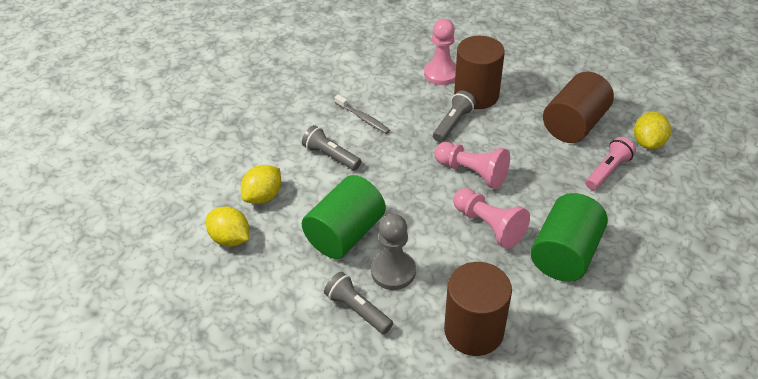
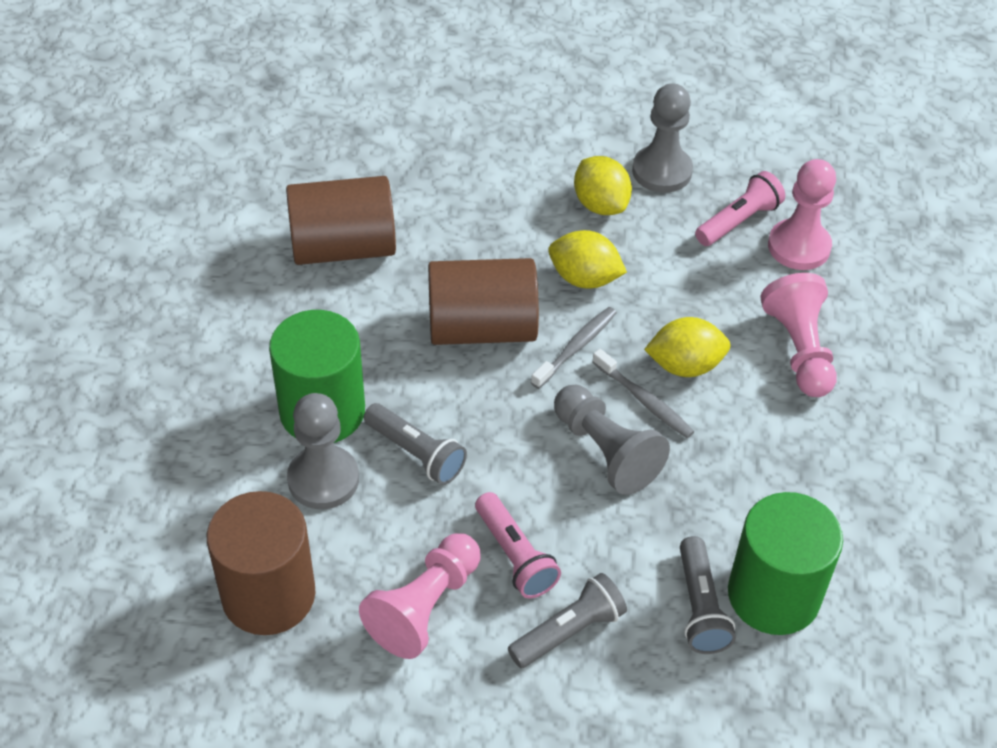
grey pawn: 1 -> 3
grey toothbrush: 1 -> 2
pink flashlight: 1 -> 2

